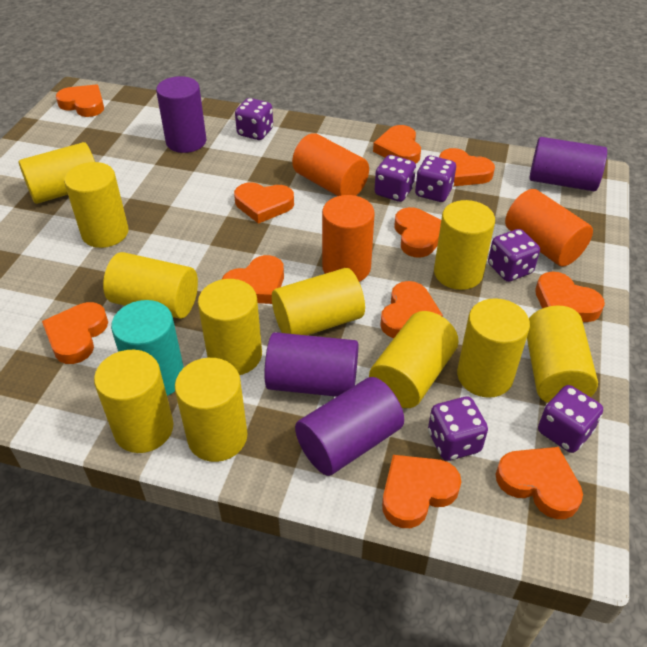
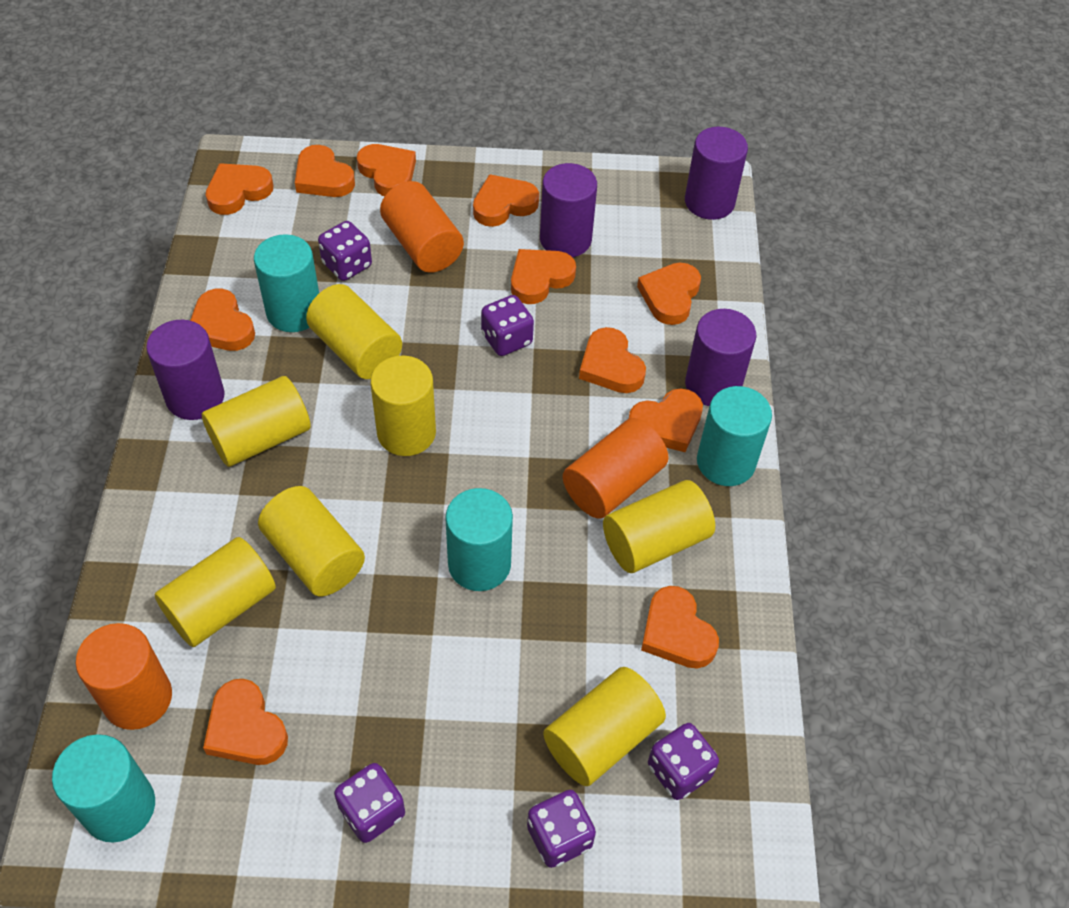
purple dice: 6 -> 5
turquoise cylinder: 1 -> 4
yellow cylinder: 11 -> 7

